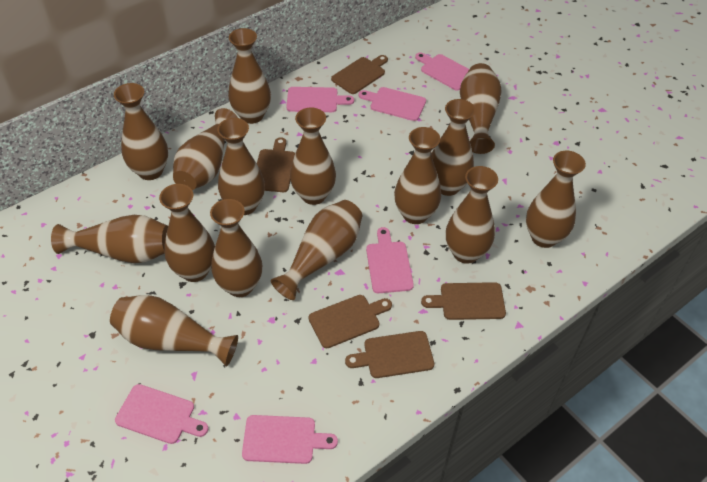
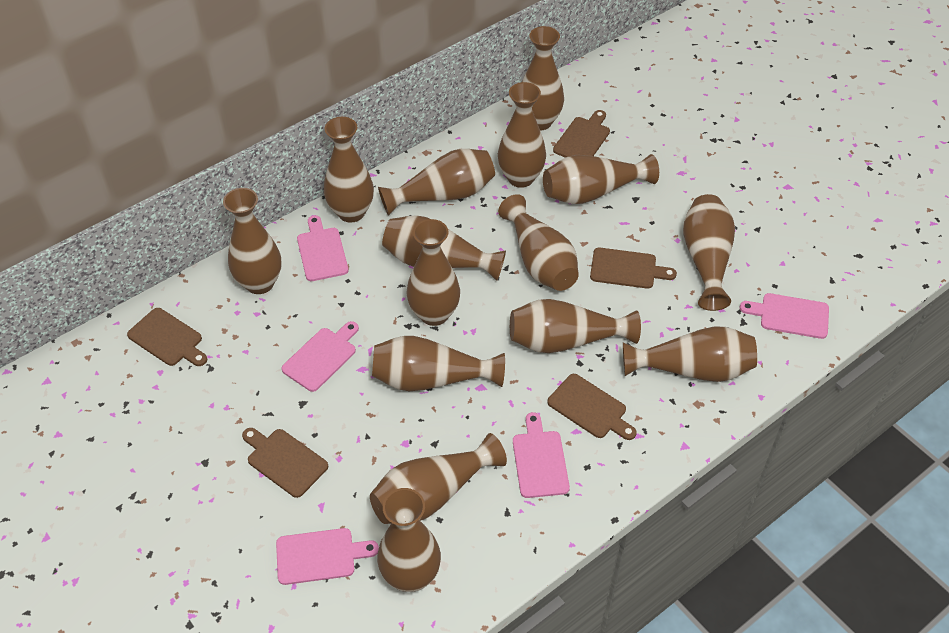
pink cutting board: 6 -> 5

